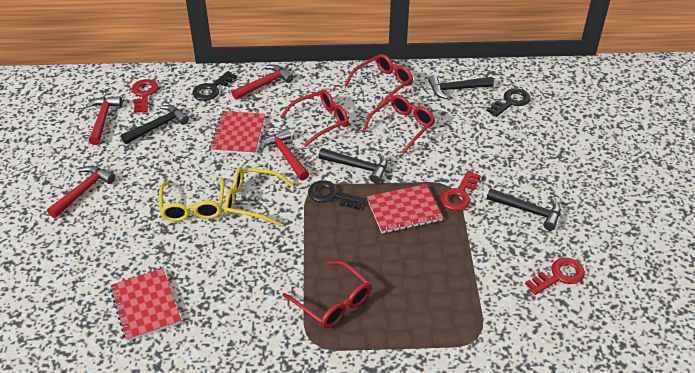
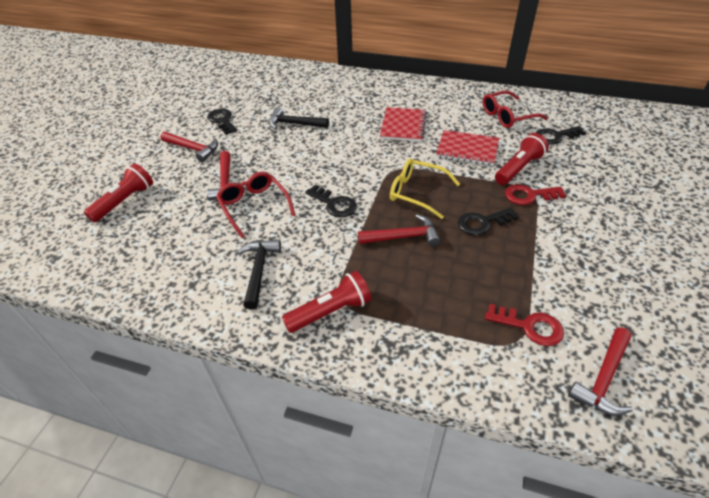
black hammer: 4 -> 2
black key: 3 -> 4
red flashlight: 0 -> 3
red glasses: 4 -> 2
red key: 3 -> 2
red notebook: 3 -> 2
yellow glasses: 2 -> 1

